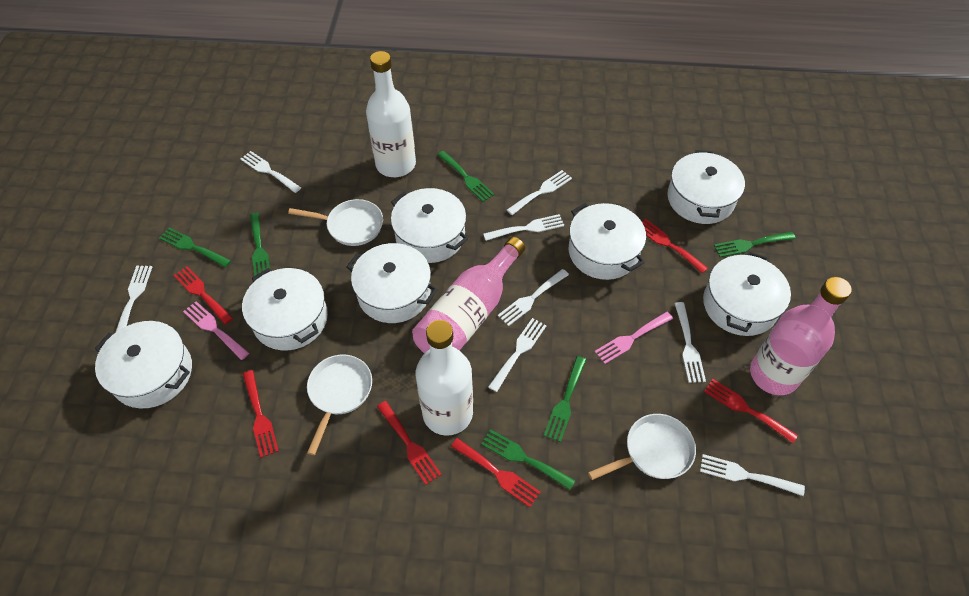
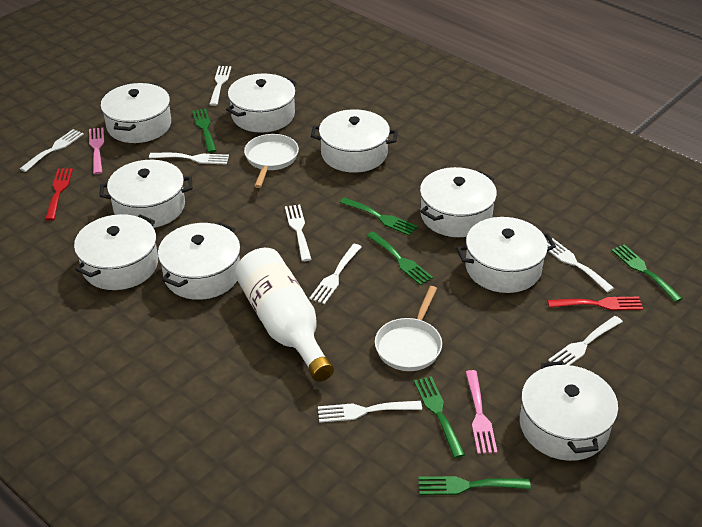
pink bottle: 2 -> 0
red fork: 6 -> 2
white bottle: 2 -> 1
white pan: 3 -> 2
white pot: 7 -> 9

